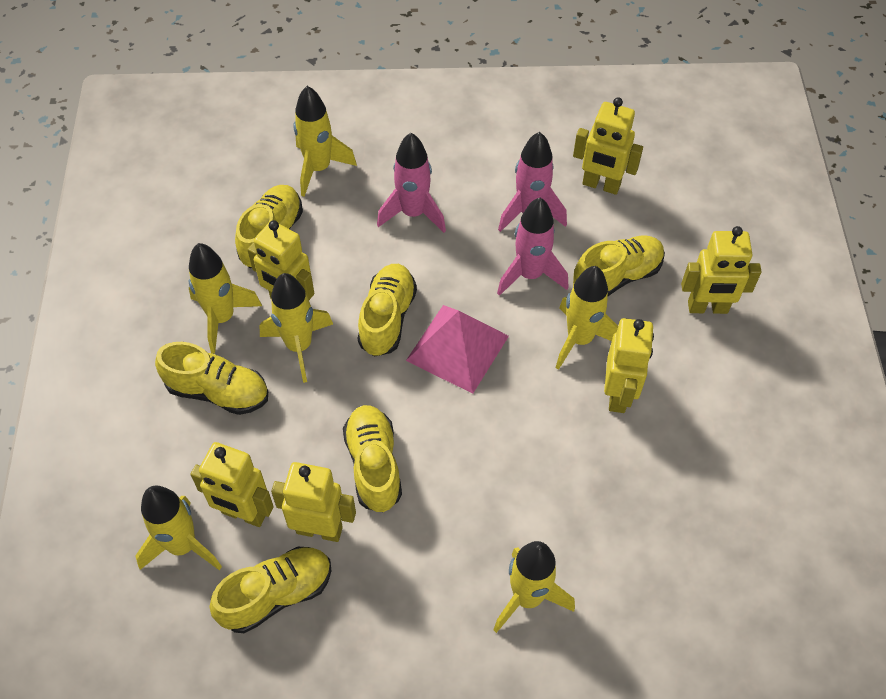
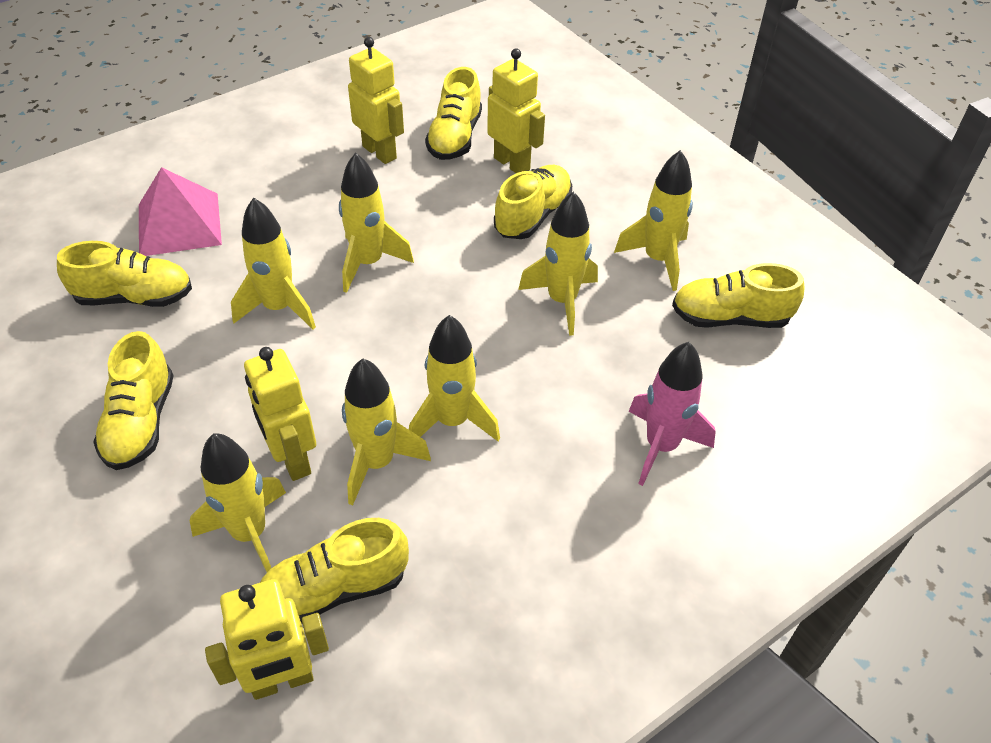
pink rocket: 3 -> 1
yellow robot: 6 -> 4
yellow rocket: 6 -> 7

